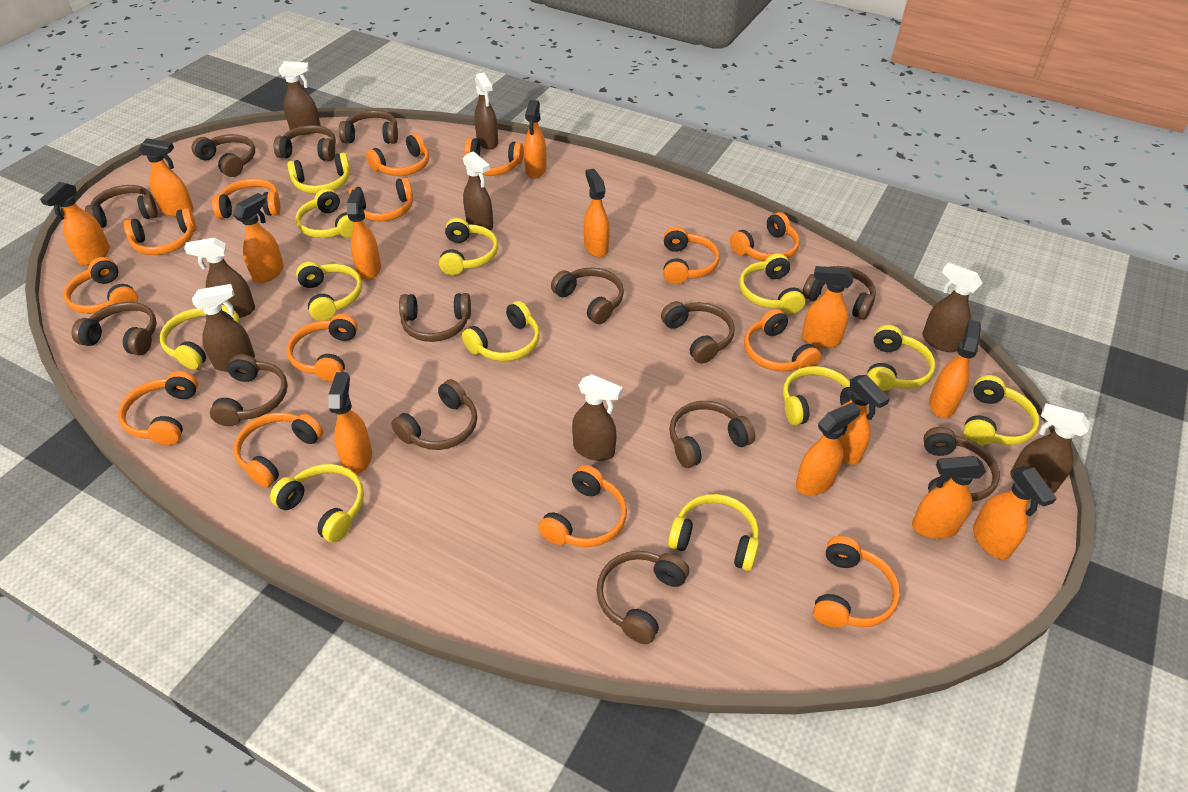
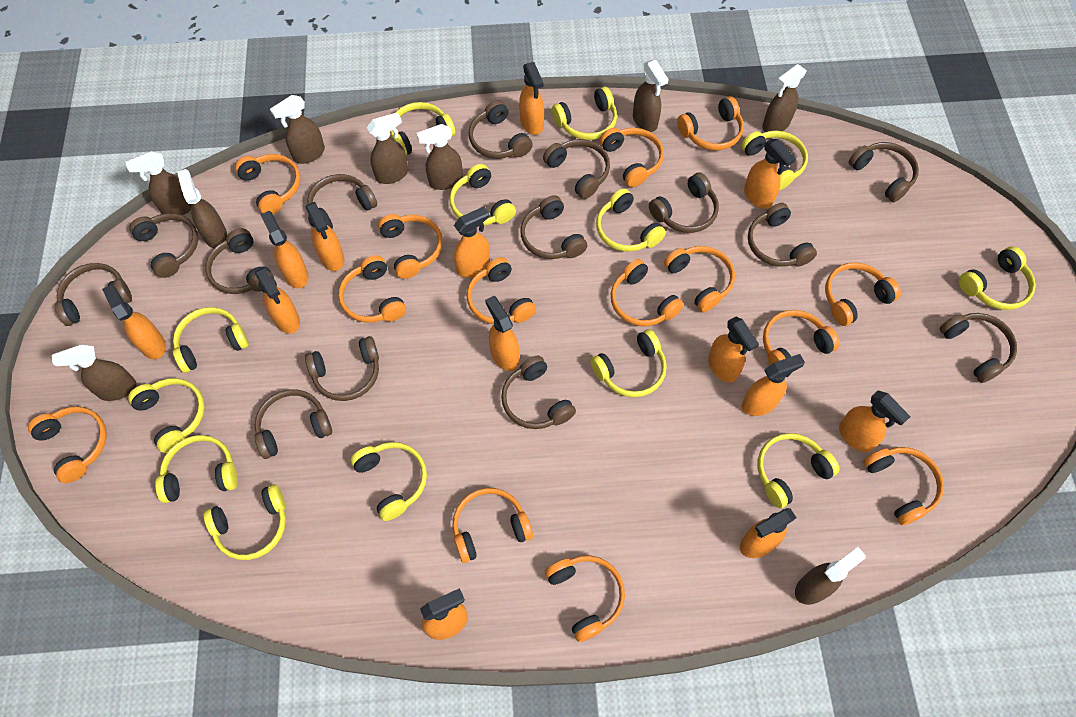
brown spray bottle: 8 -> 9
yellow headphones: 12 -> 13

